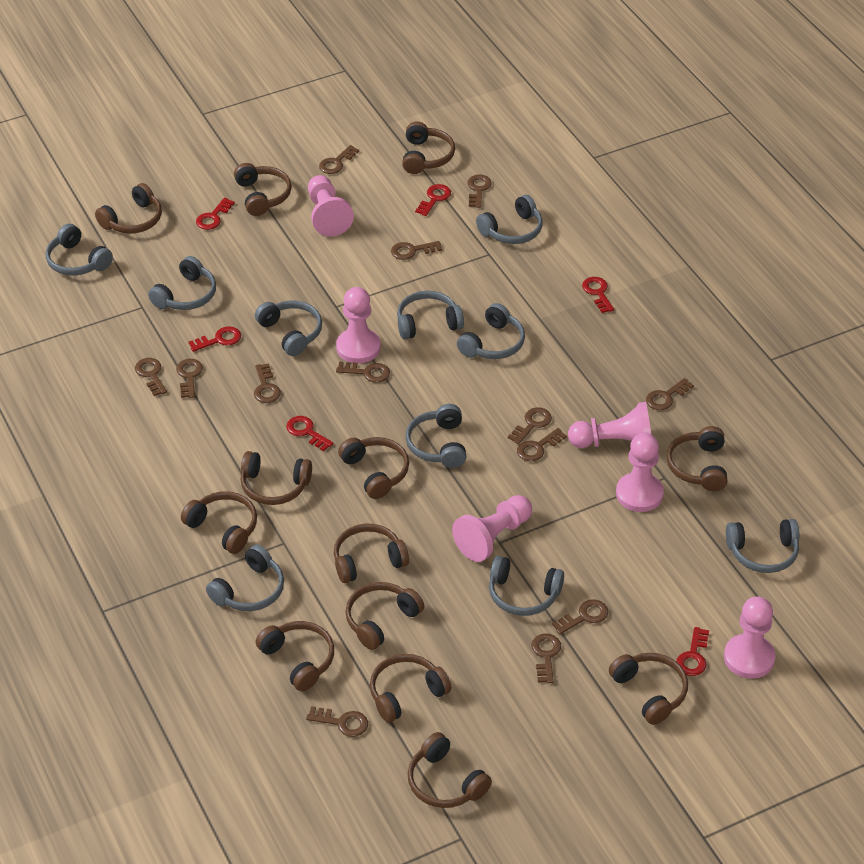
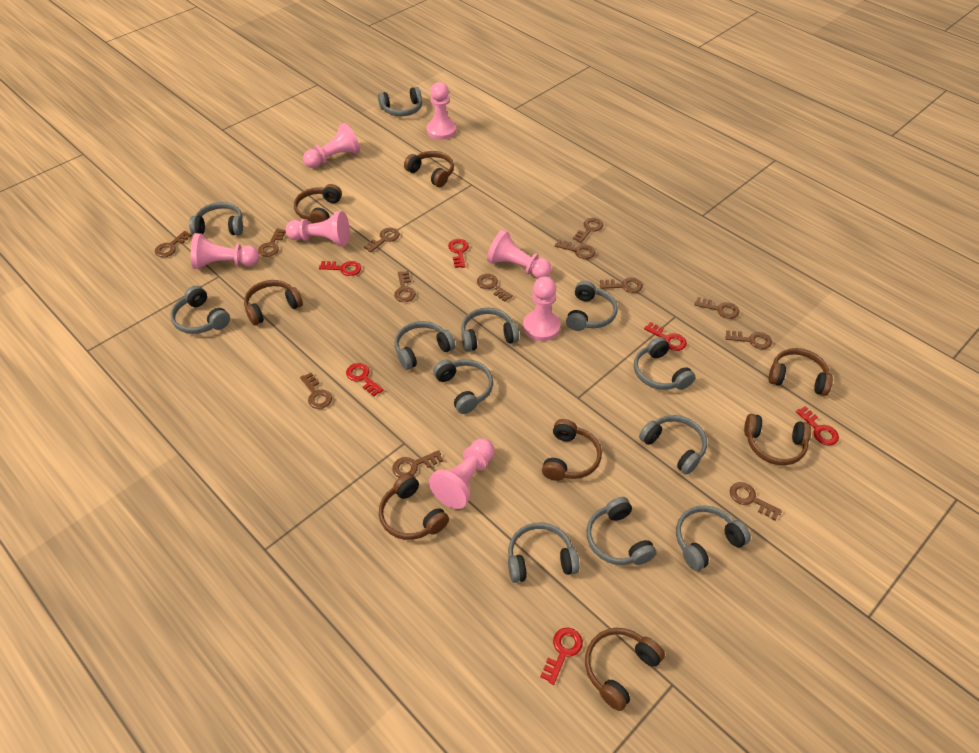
brown headphones: 13 -> 8
grey headphones: 10 -> 12
pink pawn: 6 -> 7

